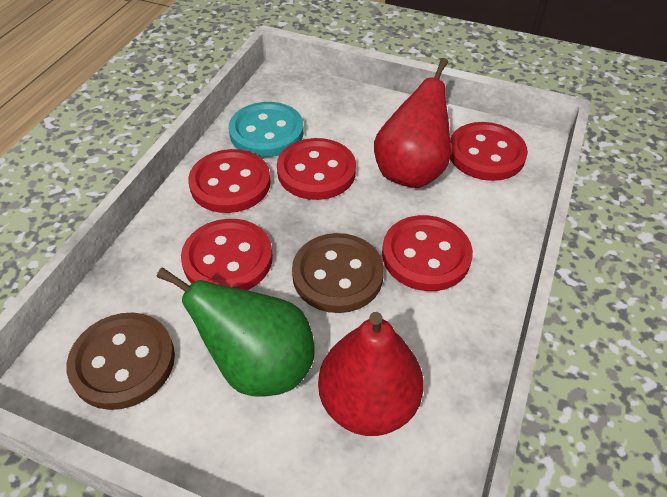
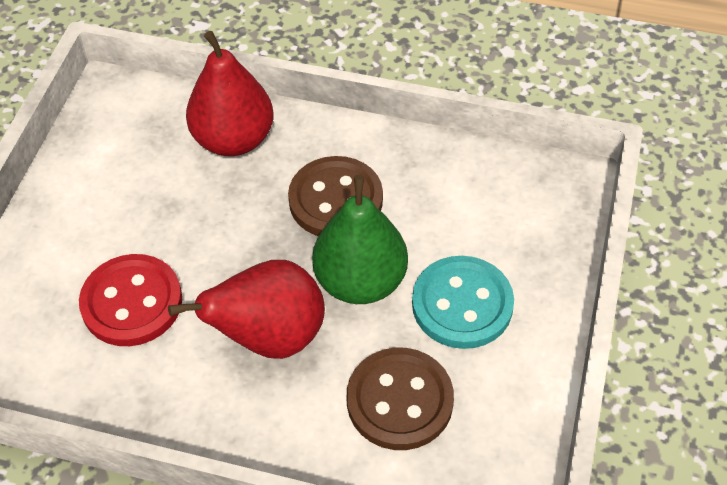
red button: 5 -> 1

